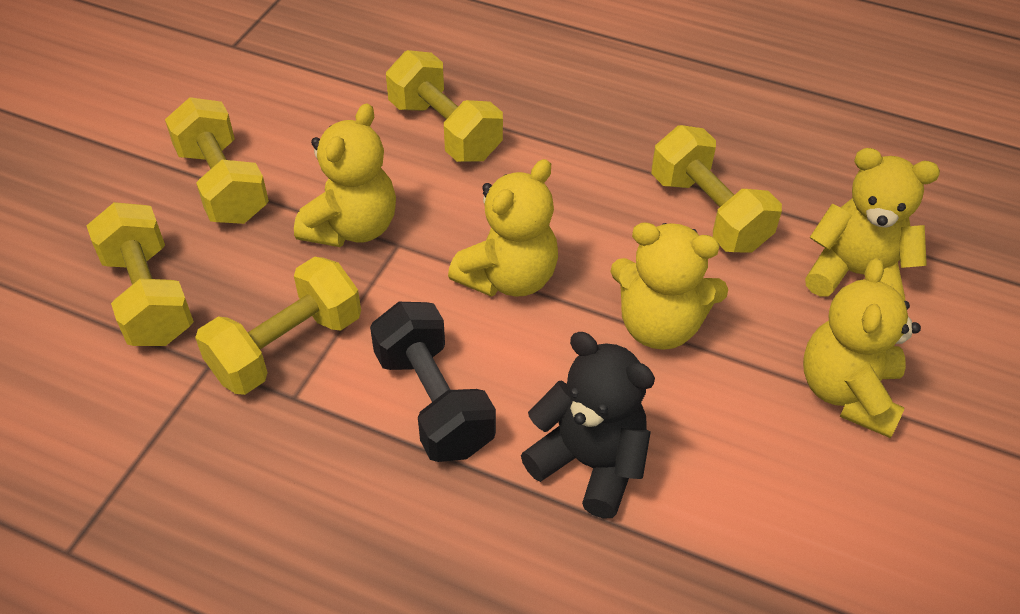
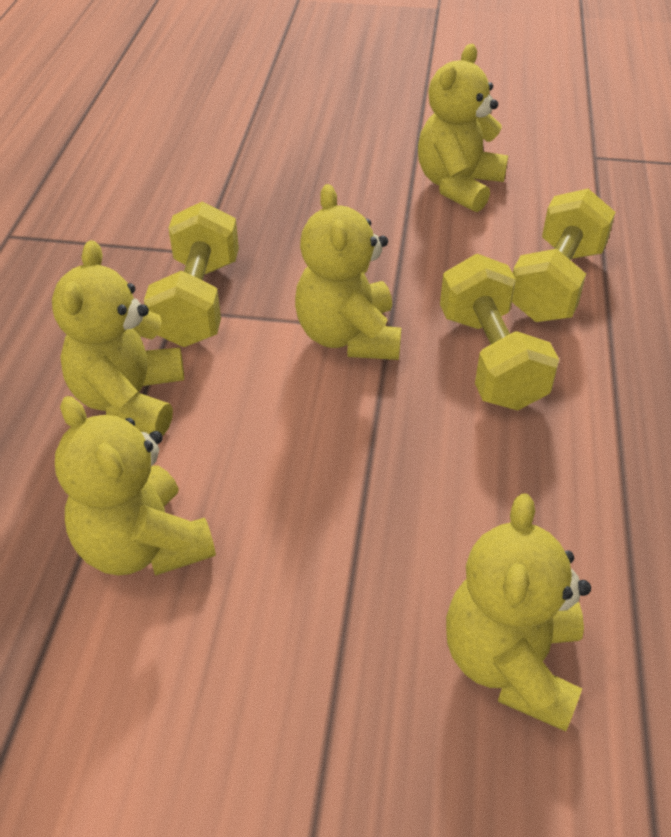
black dumbbell: 1 -> 0
black teddy bear: 1 -> 0
yellow dumbbell: 5 -> 3

